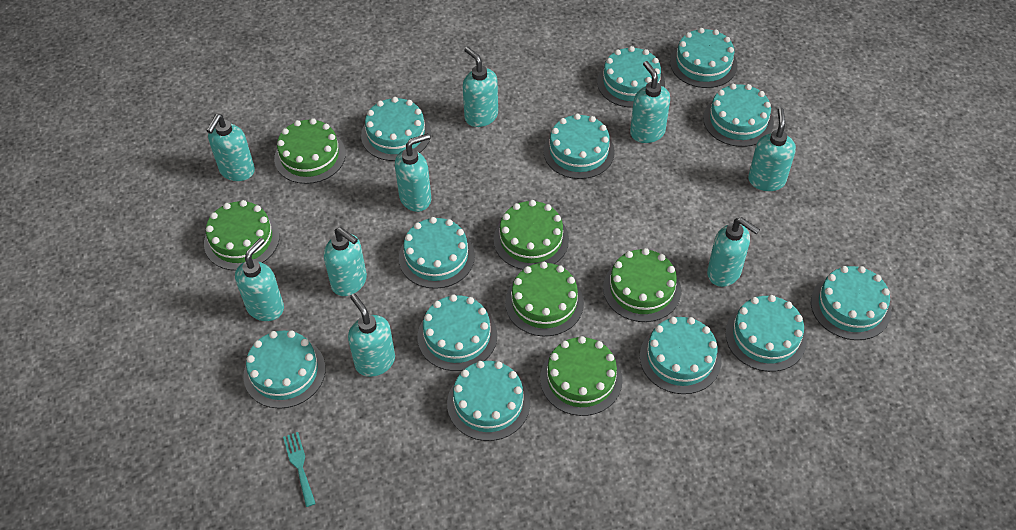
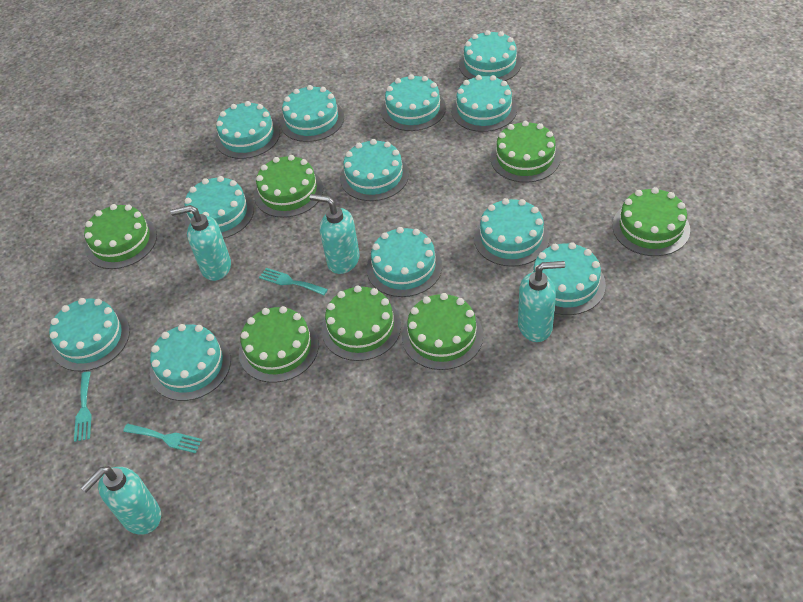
green cake: 6 -> 7
turquoise fork: 1 -> 3
turquoise soap dispenser: 9 -> 4

